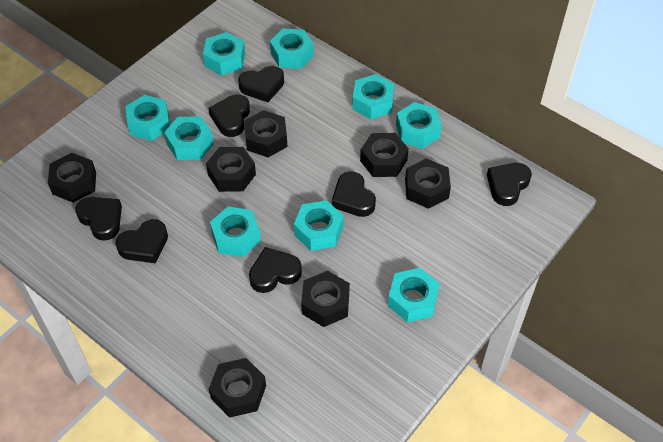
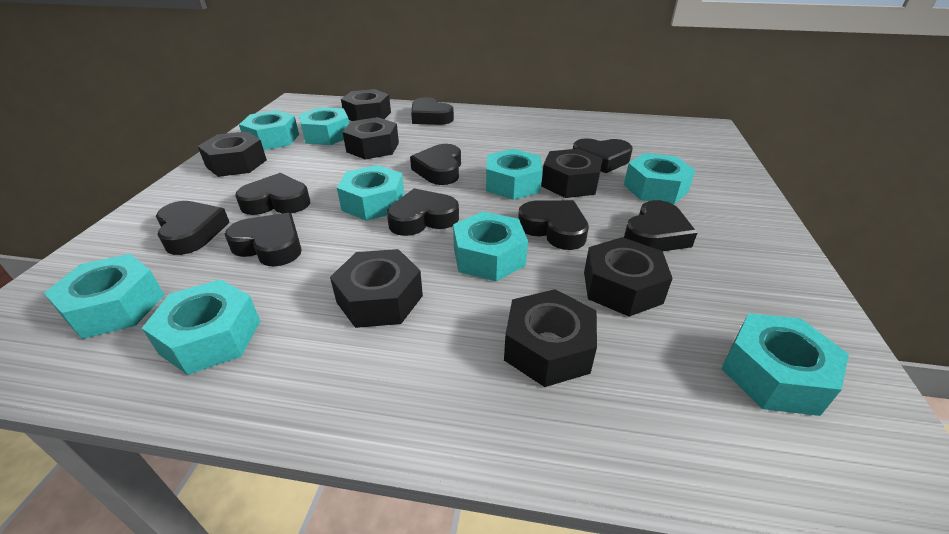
black heart: 7 -> 9

